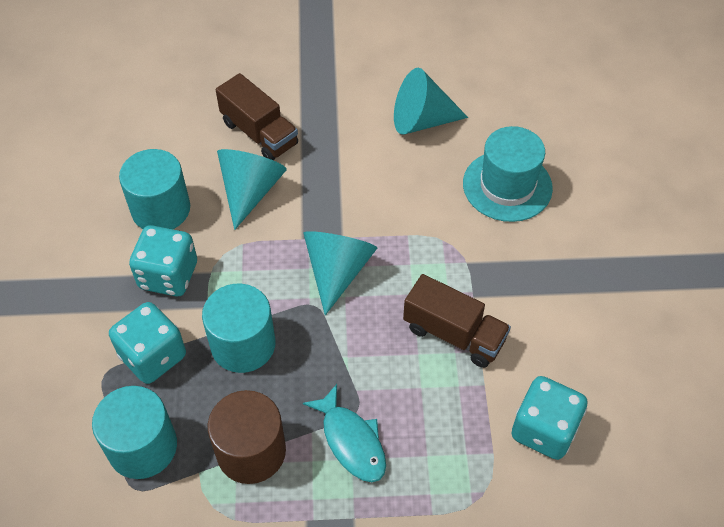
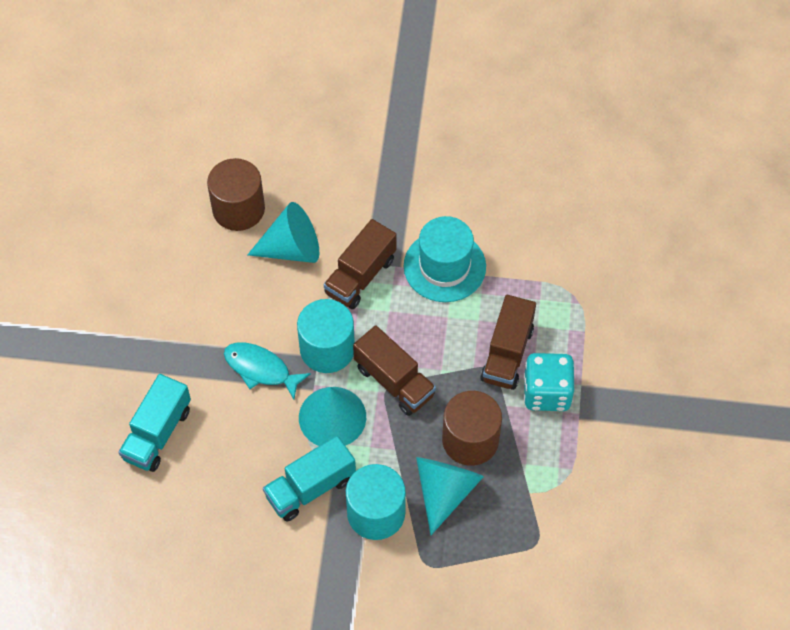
brown cylinder: 1 -> 2
brown truck: 2 -> 3
turquoise cylinder: 3 -> 2
turquoise dice: 3 -> 1
turquoise truck: 0 -> 2

